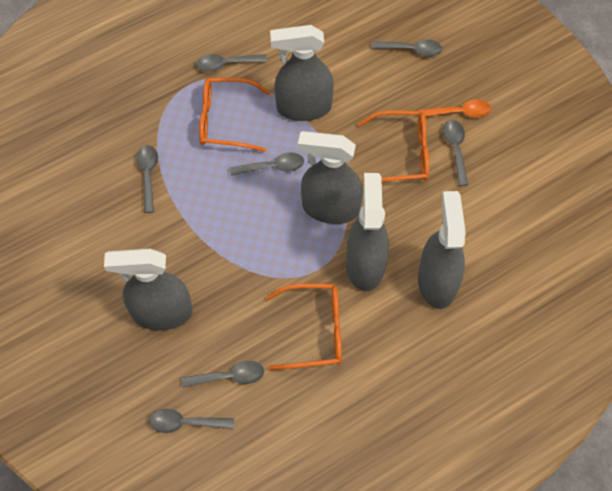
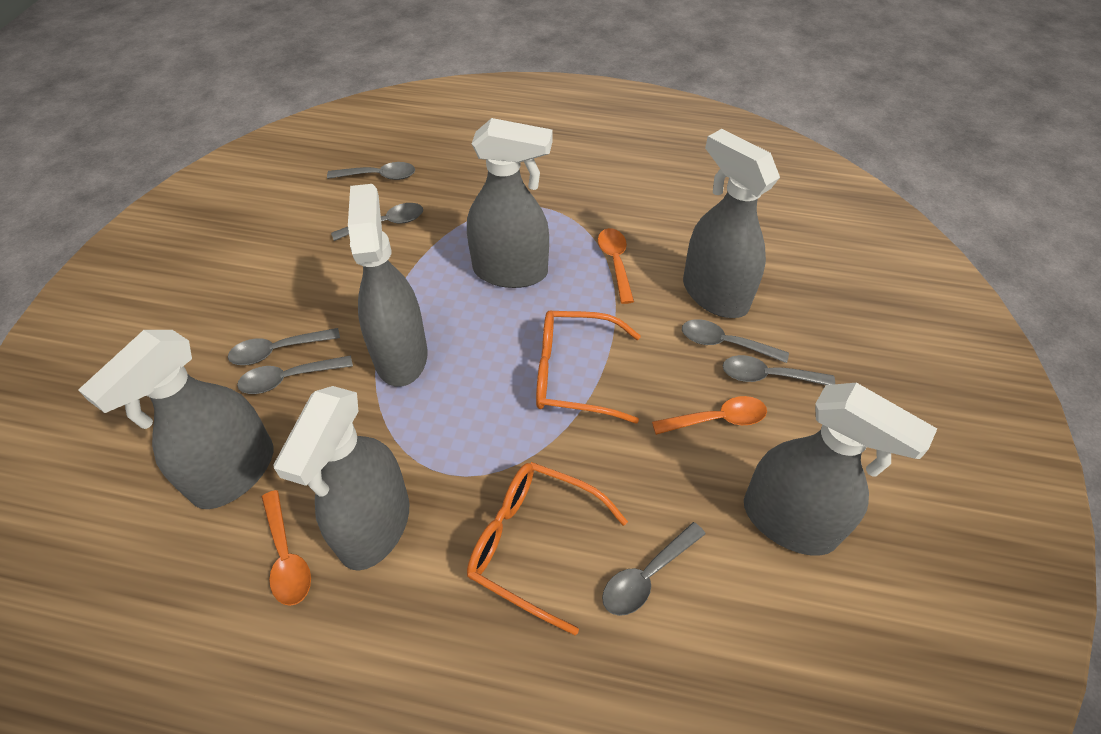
grey spray bottle: 5 -> 6
orange glasses: 3 -> 2
orange spoon: 1 -> 3

